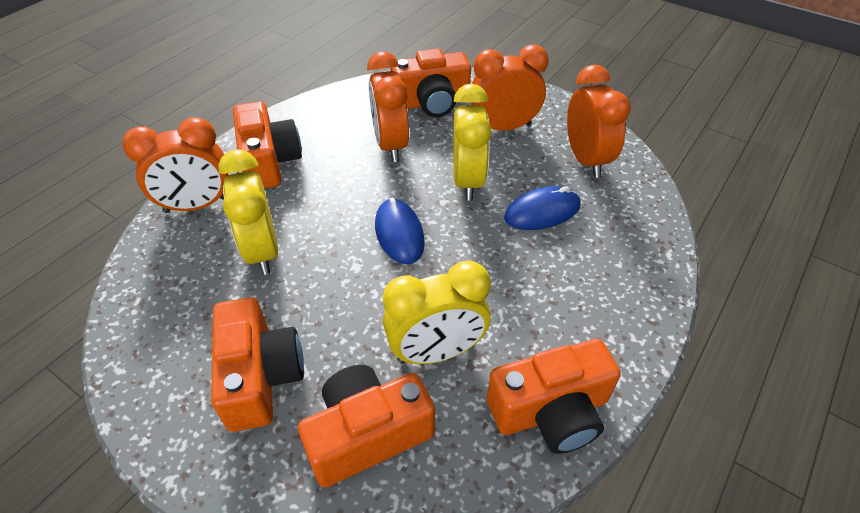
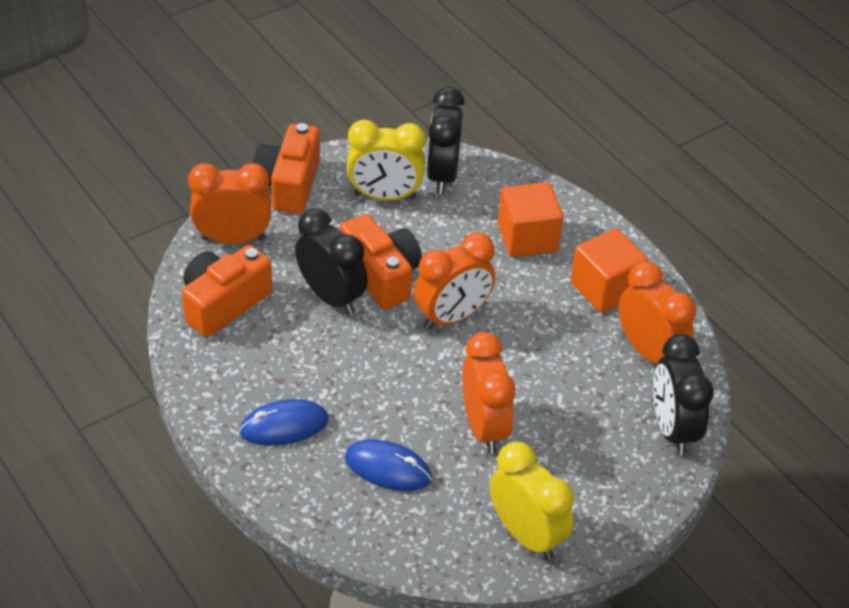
black clock: 0 -> 3
orange camera: 5 -> 3
orange cube: 0 -> 2
yellow clock: 3 -> 2

